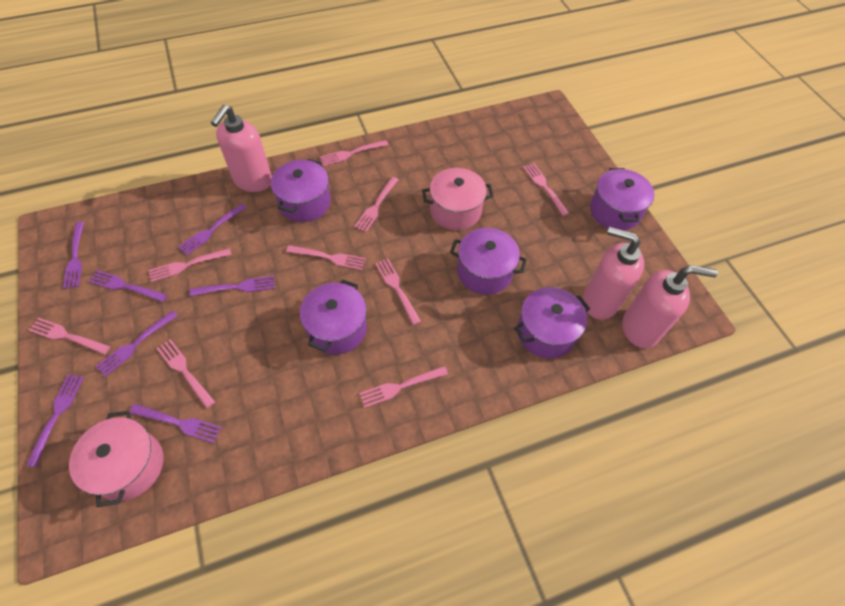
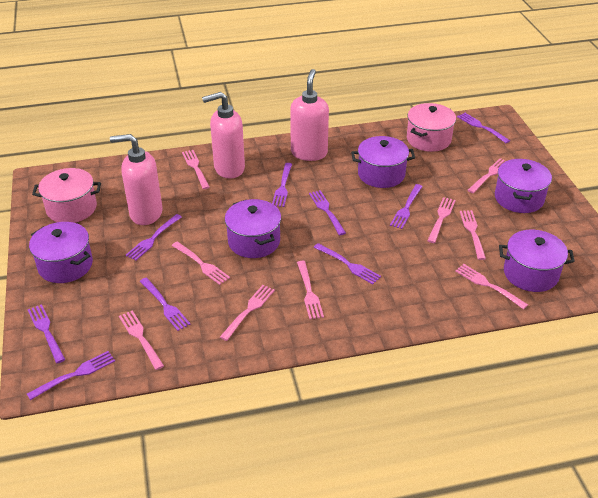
purple fork: 7 -> 9

